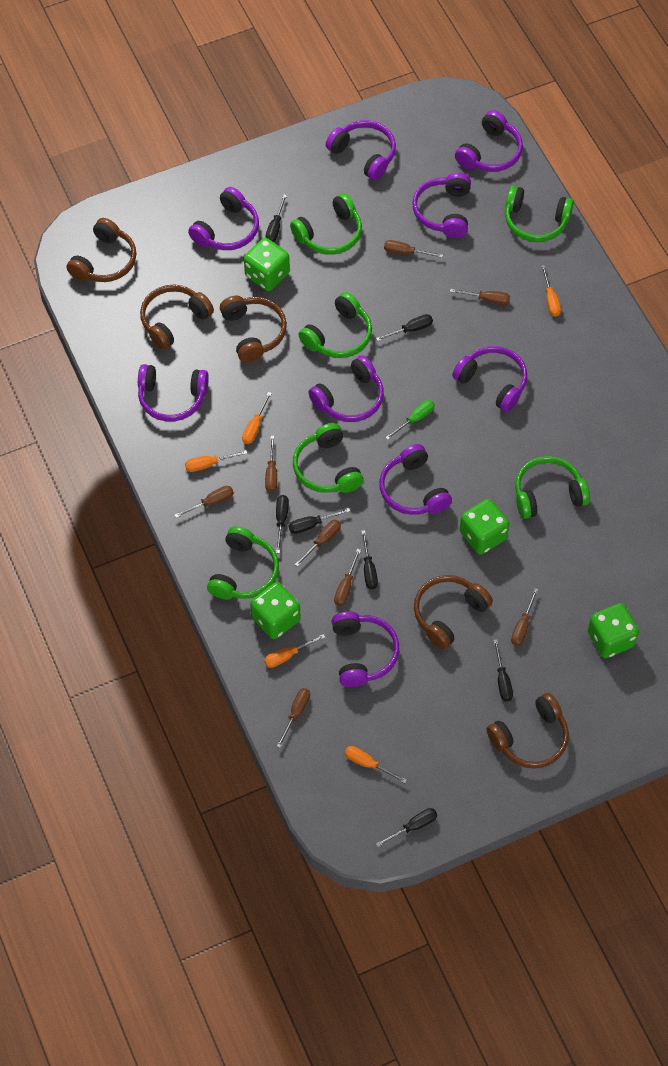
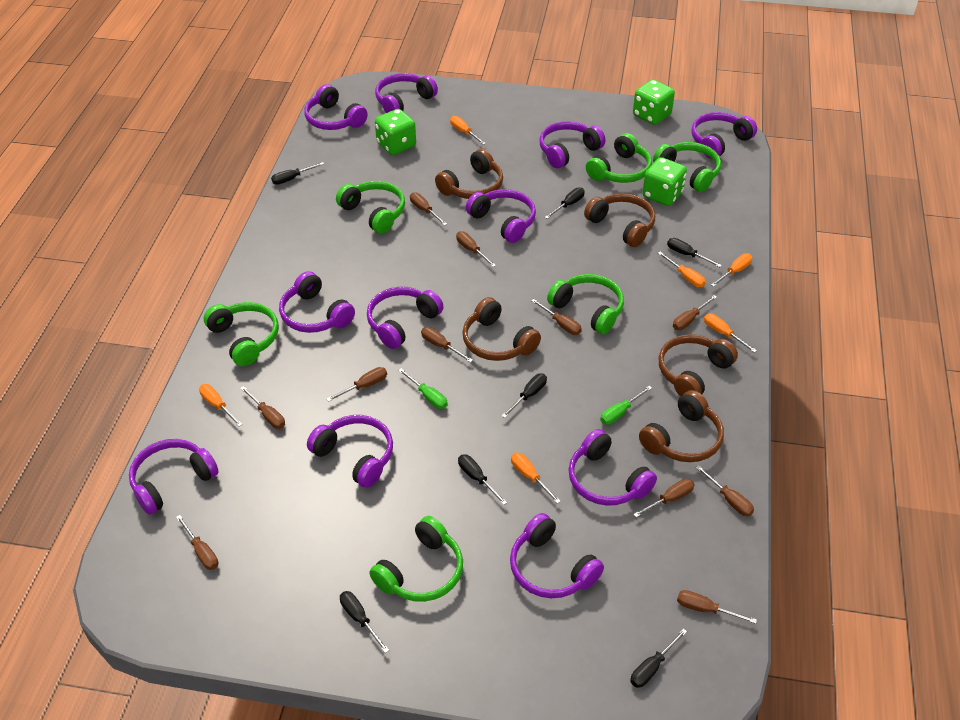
brown screwdriver: 8 -> 11
green dice: 4 -> 3
green screwdriver: 1 -> 2
orange screwdriver: 5 -> 6
purple headphones: 9 -> 11

